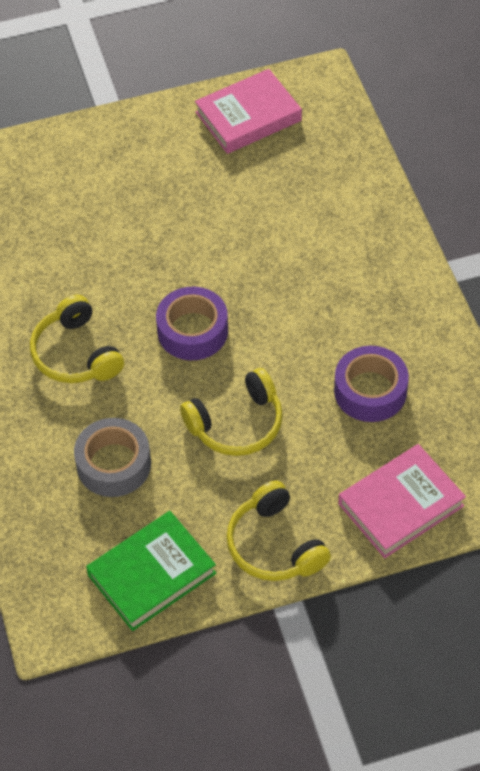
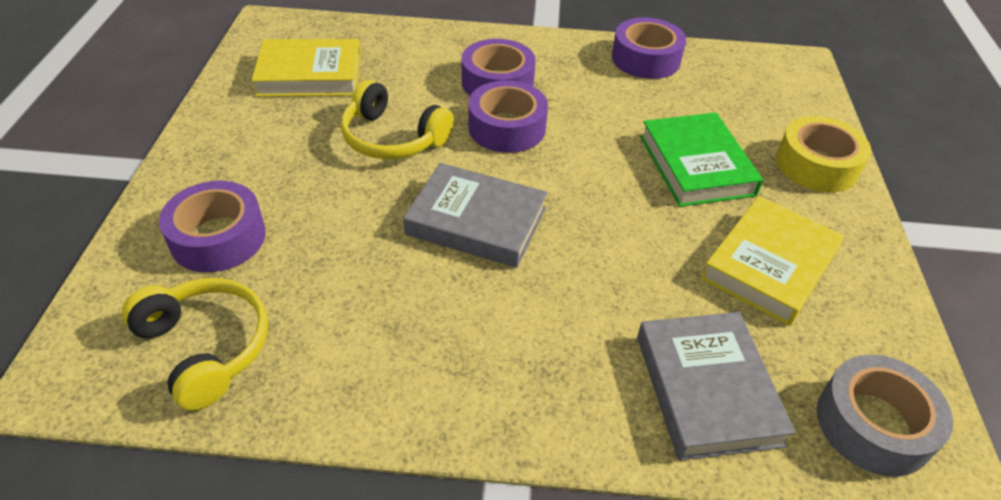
grey book: 0 -> 2
pink book: 2 -> 0
purple tape: 2 -> 4
yellow book: 0 -> 2
yellow headphones: 3 -> 2
yellow tape: 0 -> 1

